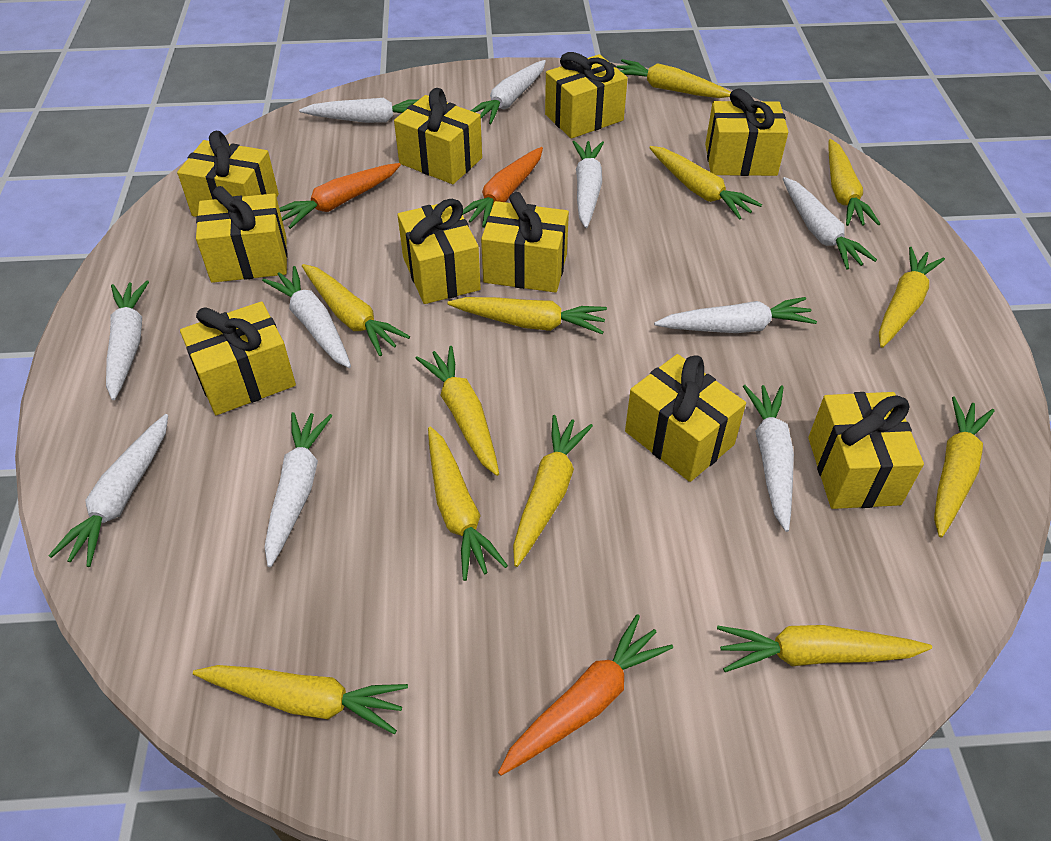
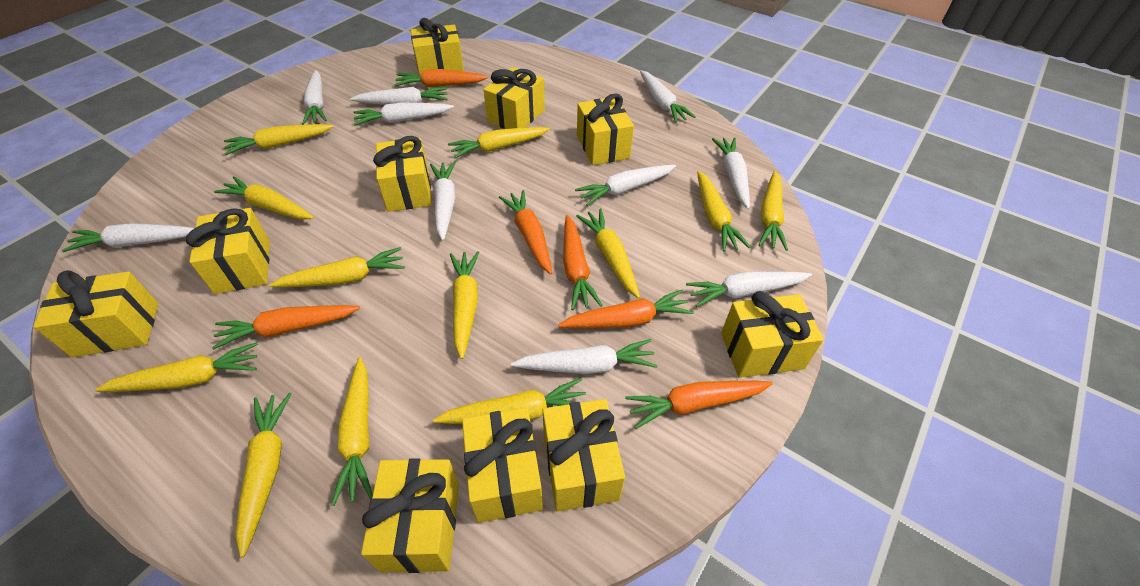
orange carrot: 3 -> 6

